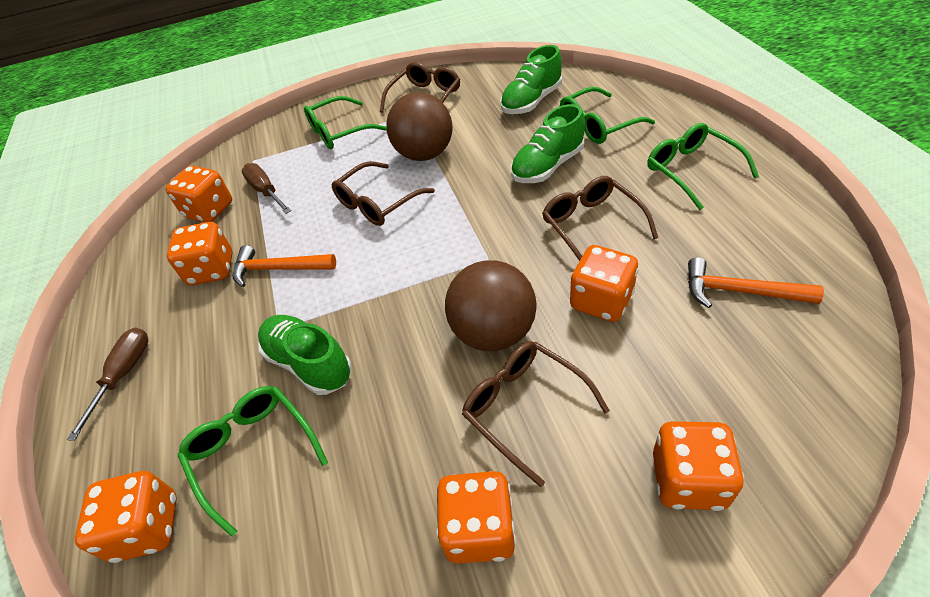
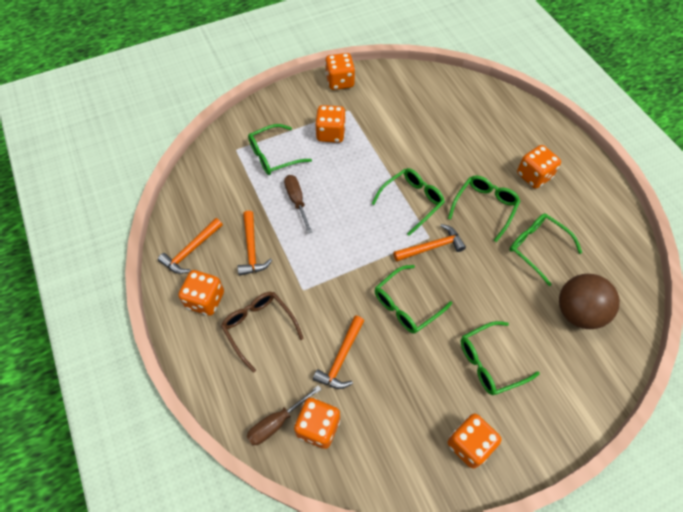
brown ball: 2 -> 1
brown glasses: 4 -> 1
green glasses: 4 -> 6
green shoe: 3 -> 0
orange hammer: 2 -> 4

